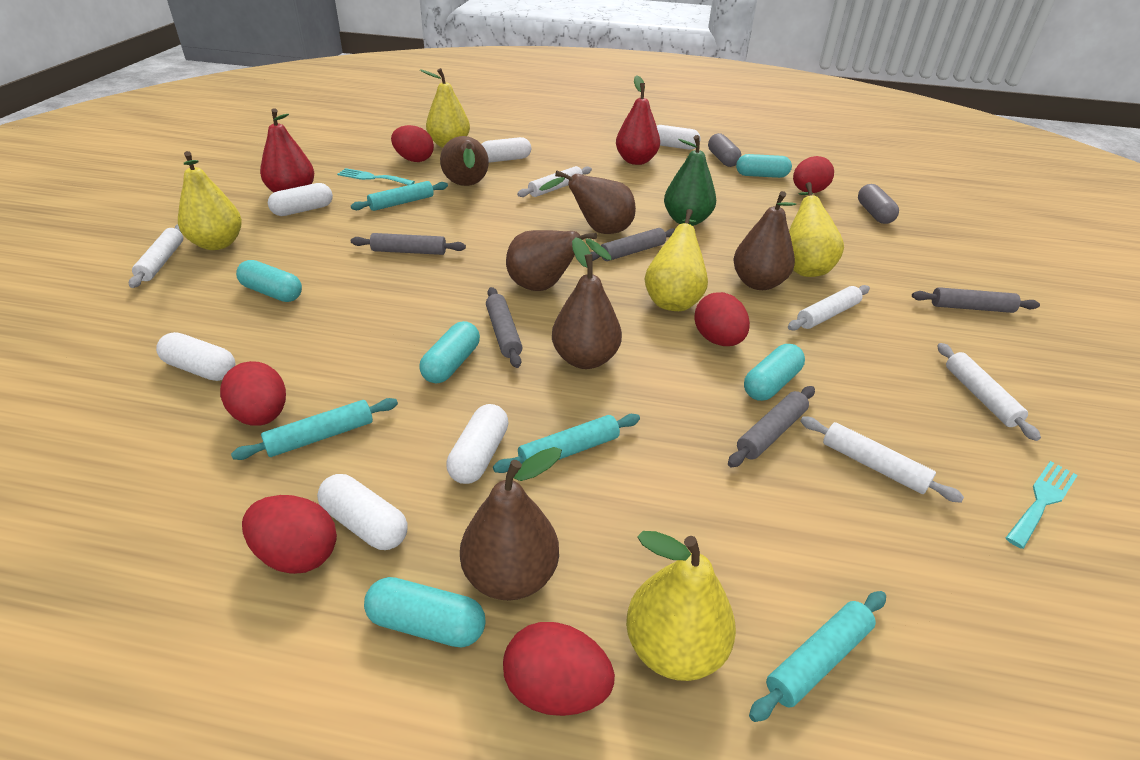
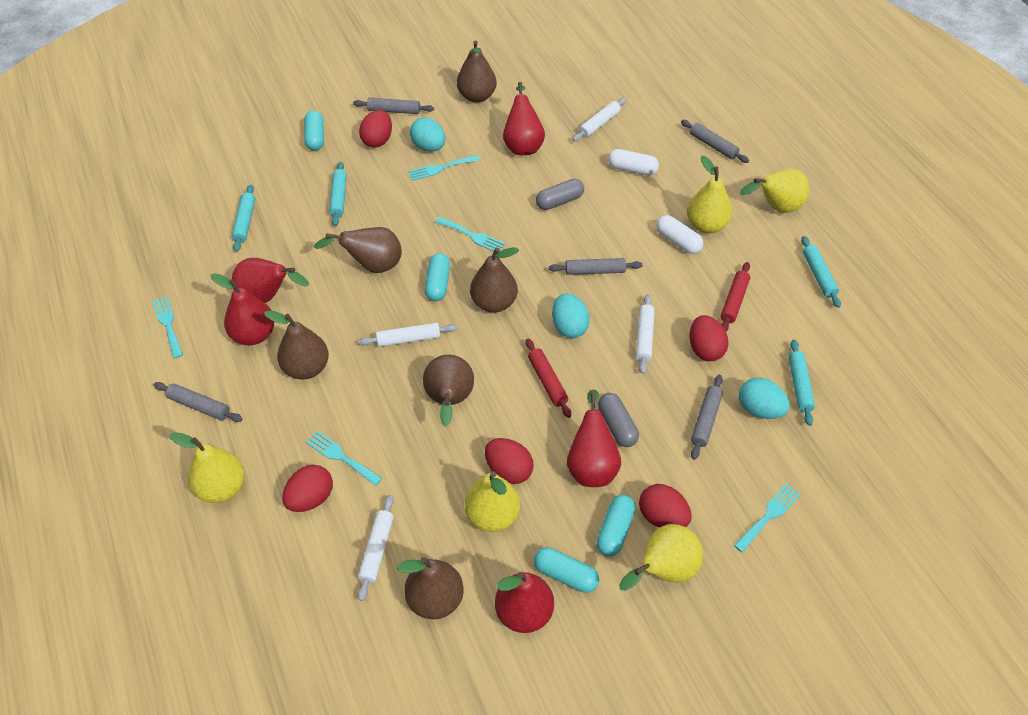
green pear: 1 -> 0
red egg: 6 -> 5
red pear: 2 -> 5
red rolling pin: 0 -> 2
turquoise capsule: 5 -> 4
turquoise egg: 0 -> 3
turquoise fork: 2 -> 5
white capsule: 6 -> 2
white rolling pin: 5 -> 4

